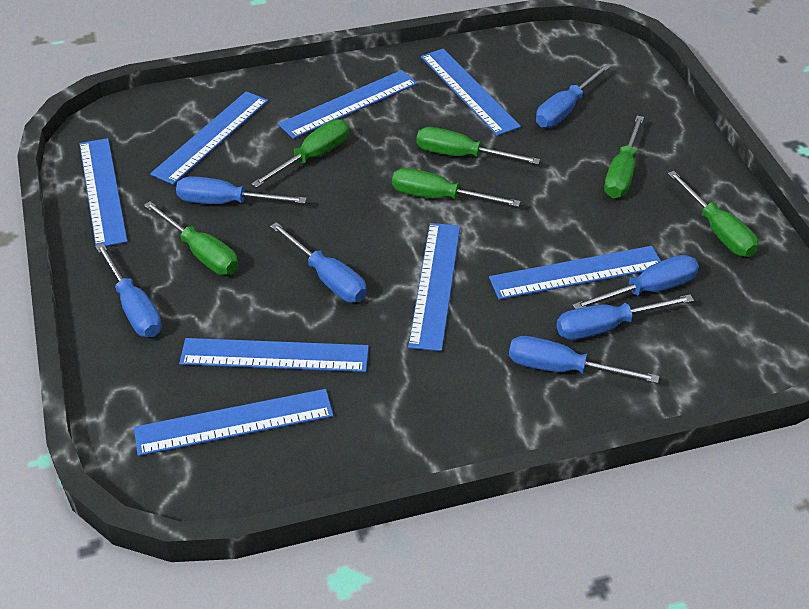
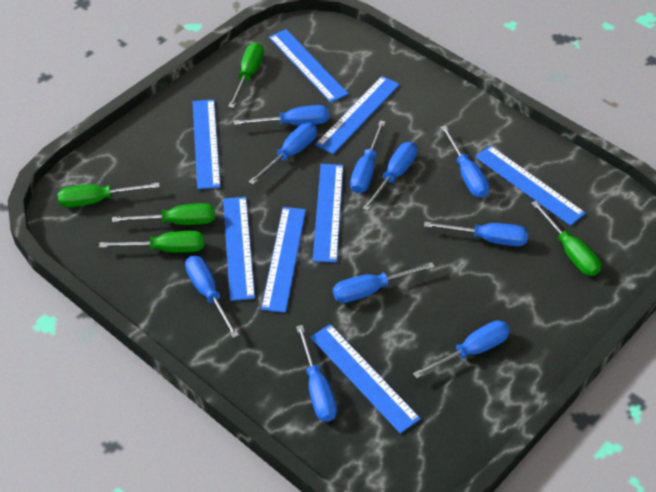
blue screwdriver: 7 -> 10
green screwdriver: 6 -> 5

